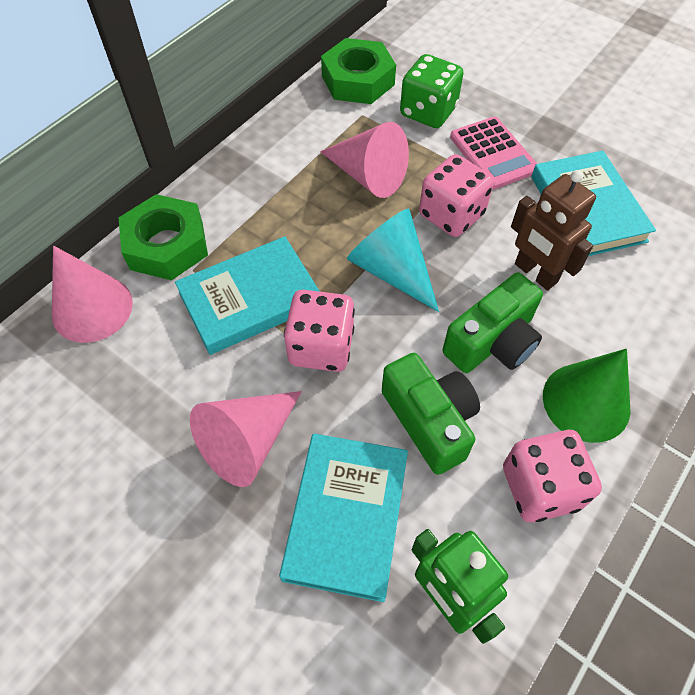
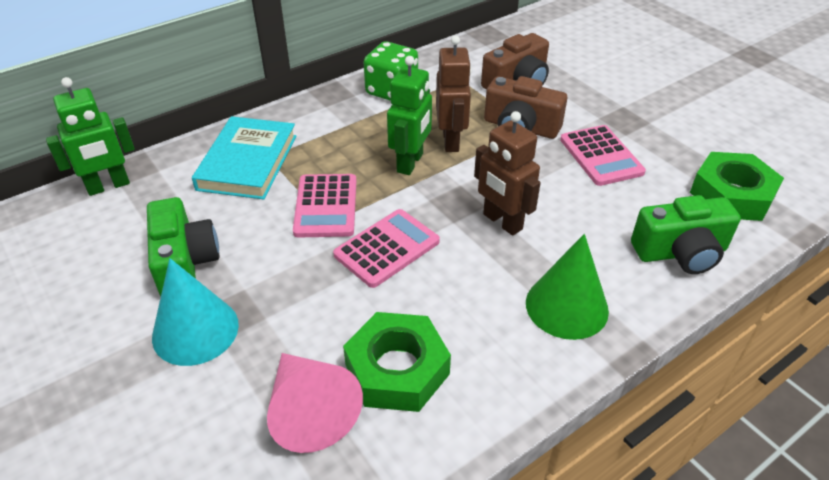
brown camera: 0 -> 2
brown robot: 1 -> 2
green robot: 1 -> 2
pink calculator: 1 -> 3
pink cone: 3 -> 1
pink dice: 3 -> 0
turquoise book: 3 -> 1

